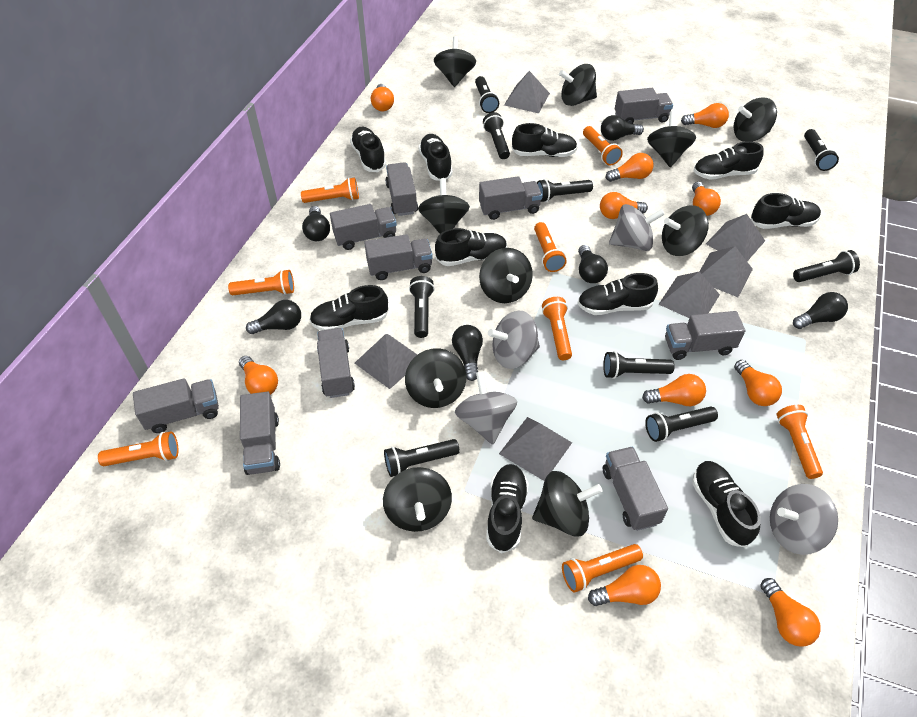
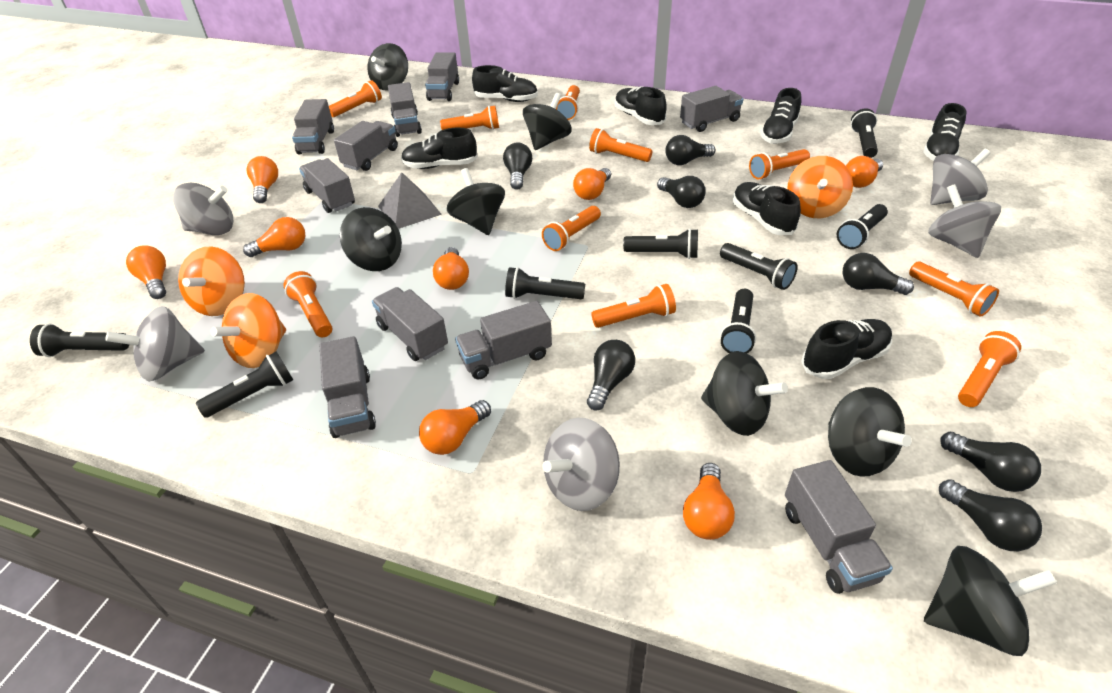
black flashlight: 9 -> 8
black light bulb: 6 -> 7
black shoe: 10 -> 7
black spinning top: 10 -> 7
grey pyramid: 6 -> 1
grey spinning top: 4 -> 5
orange flashlight: 8 -> 10
orange light bulb: 10 -> 8
orange spinning top: 0 -> 3

